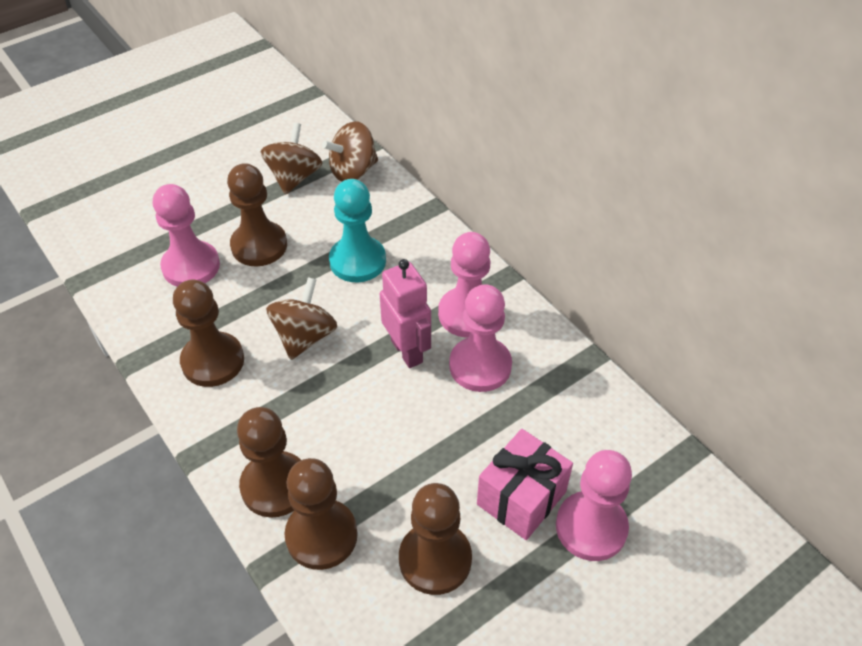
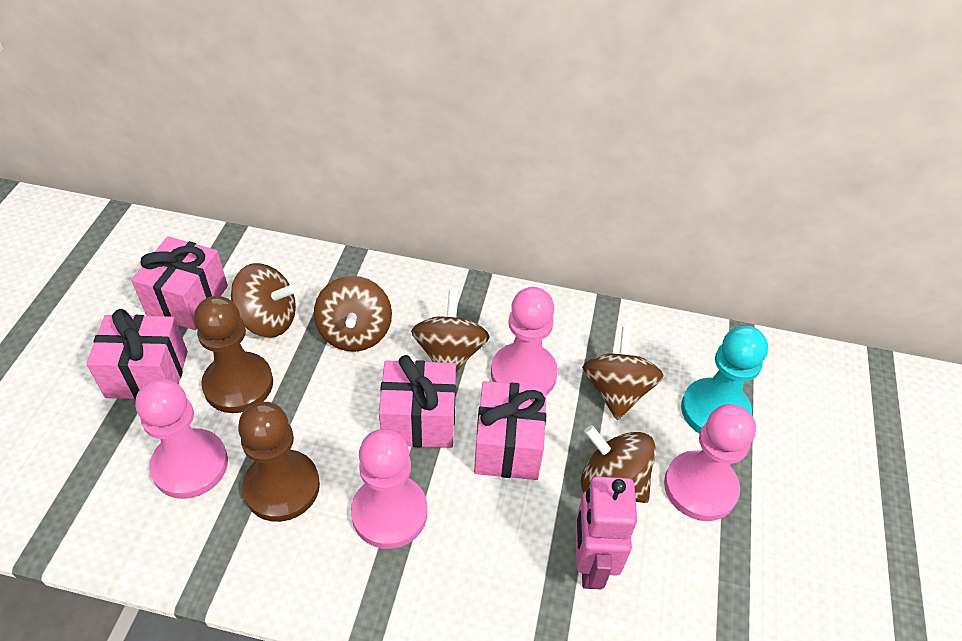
brown pawn: 5 -> 2
brown spinning top: 3 -> 5
pink gift: 1 -> 4

